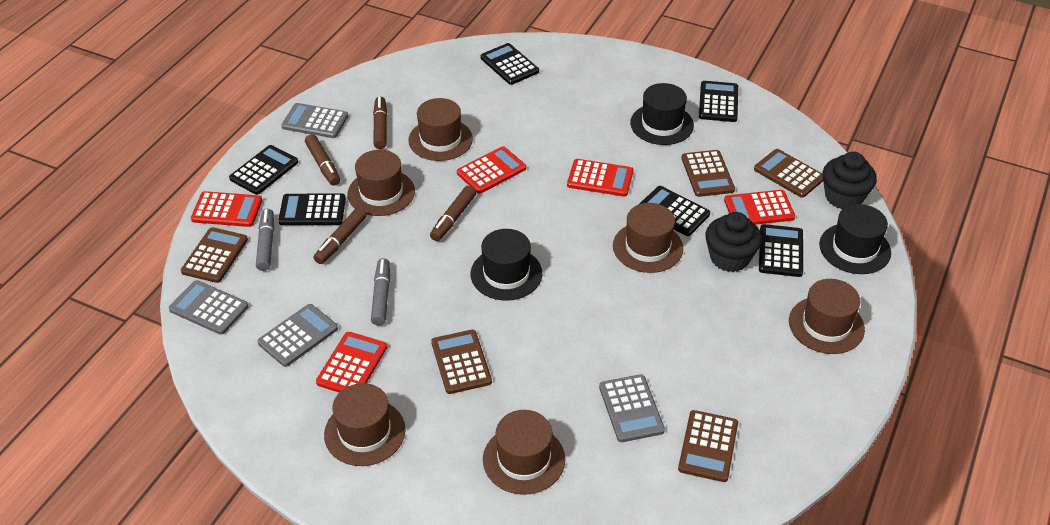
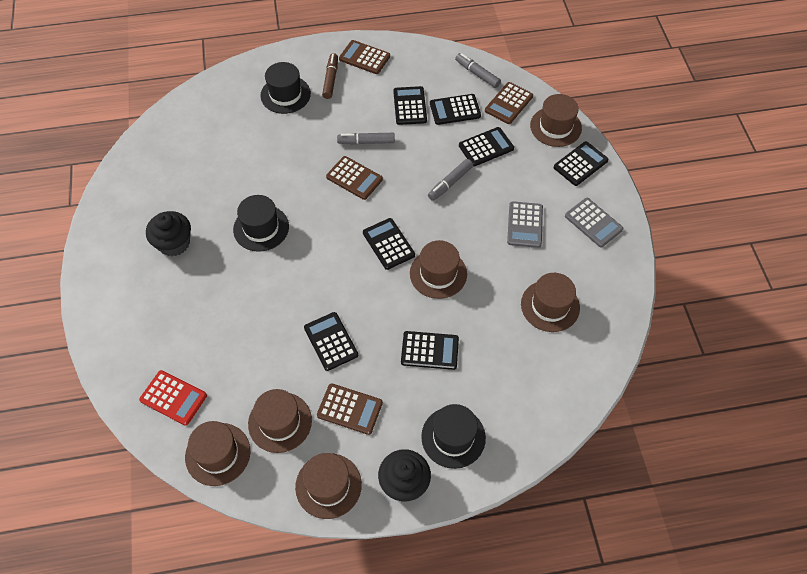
black calculator: 6 -> 7
brown calculator: 5 -> 4
brown marker: 4 -> 1
grey calculator: 4 -> 2
grey marker: 2 -> 3
red calculator: 5 -> 1

